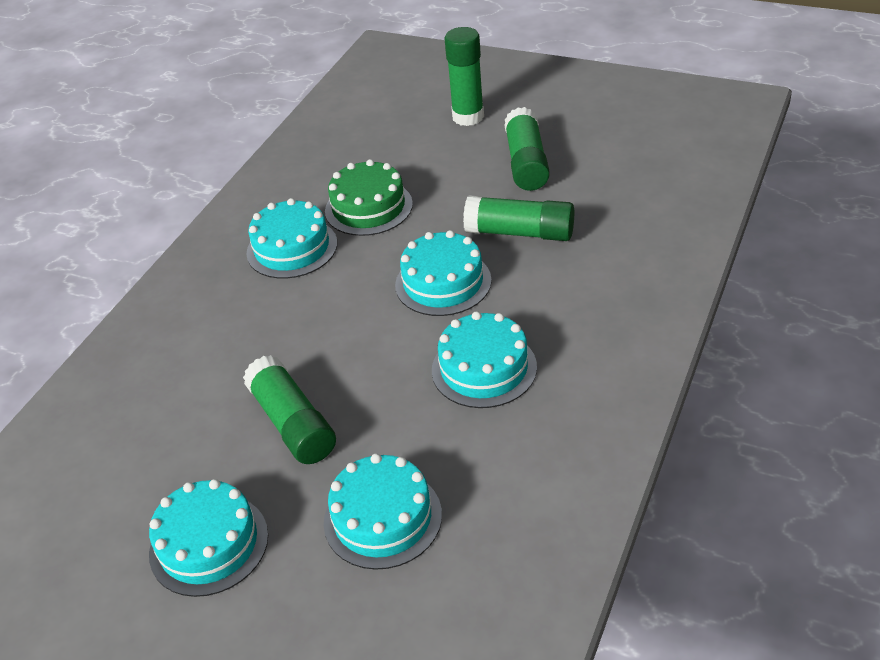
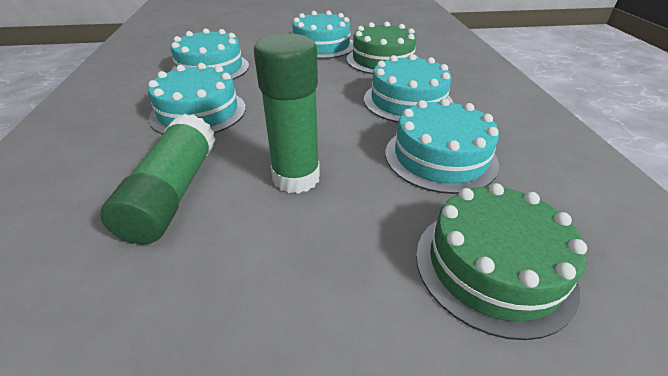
green cake: 1 -> 2
green glue stick: 4 -> 2

